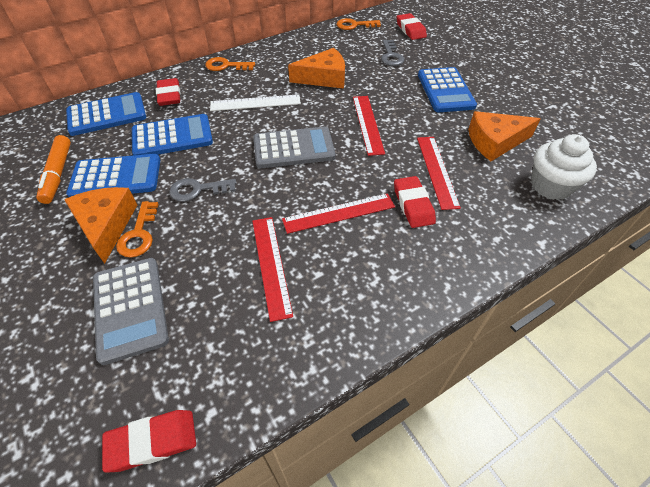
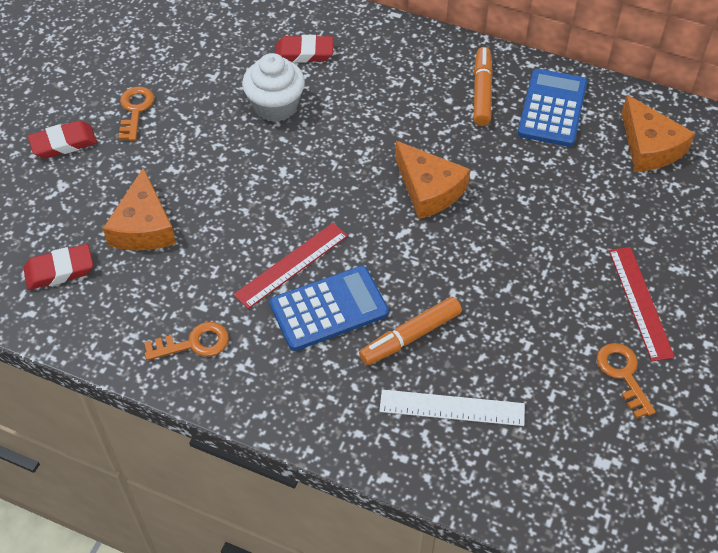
blue calculator: 4 -> 2
grey calculator: 2 -> 0
grey key: 2 -> 0
orange marker: 1 -> 2
red eraser: 4 -> 3
red ruler: 4 -> 2

